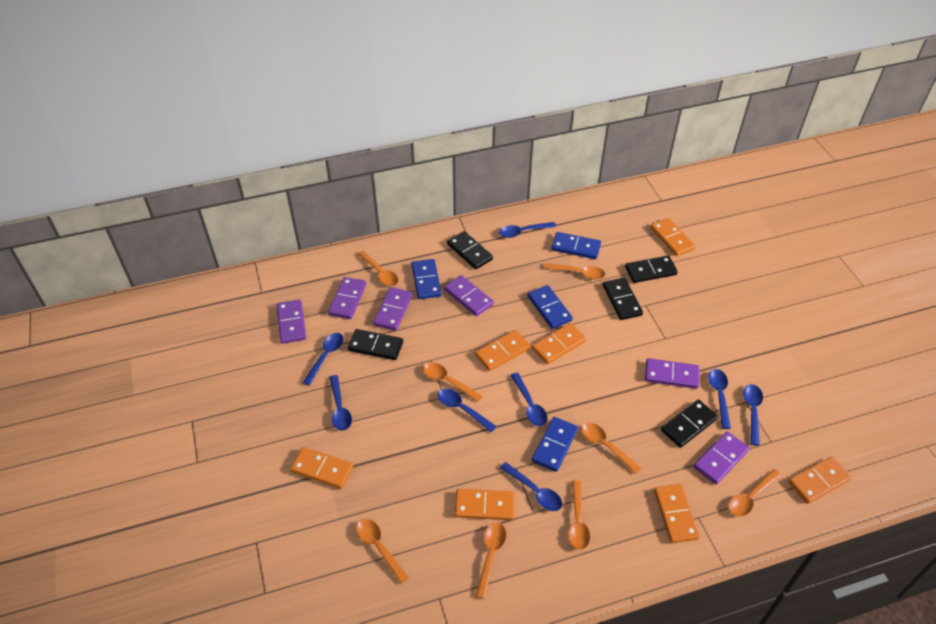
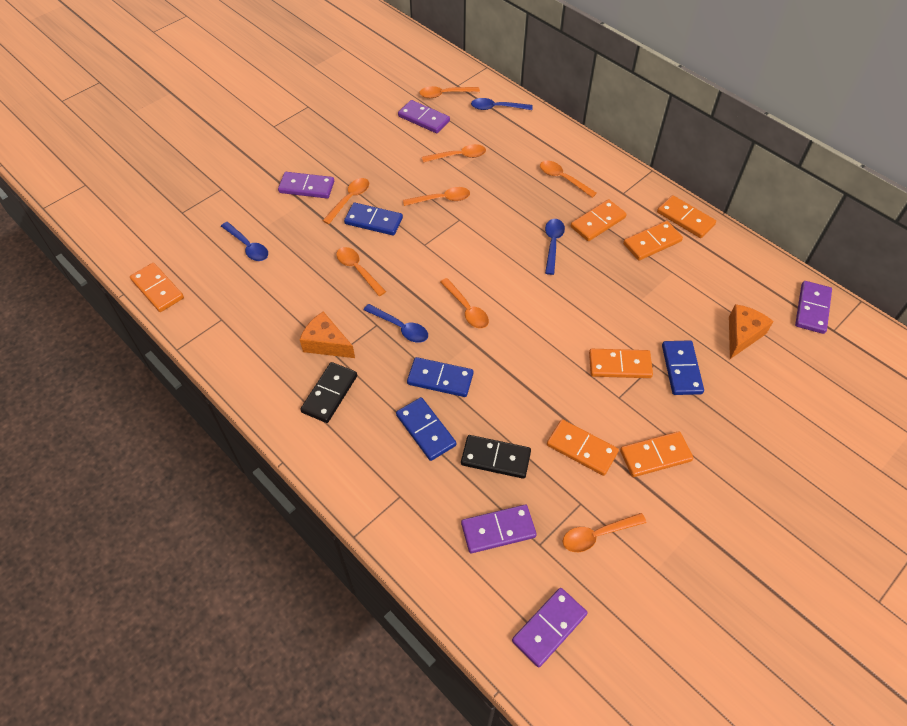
black domino: 5 -> 2
blue spoon: 8 -> 4
orange cheese: 0 -> 2
purple domino: 6 -> 5

